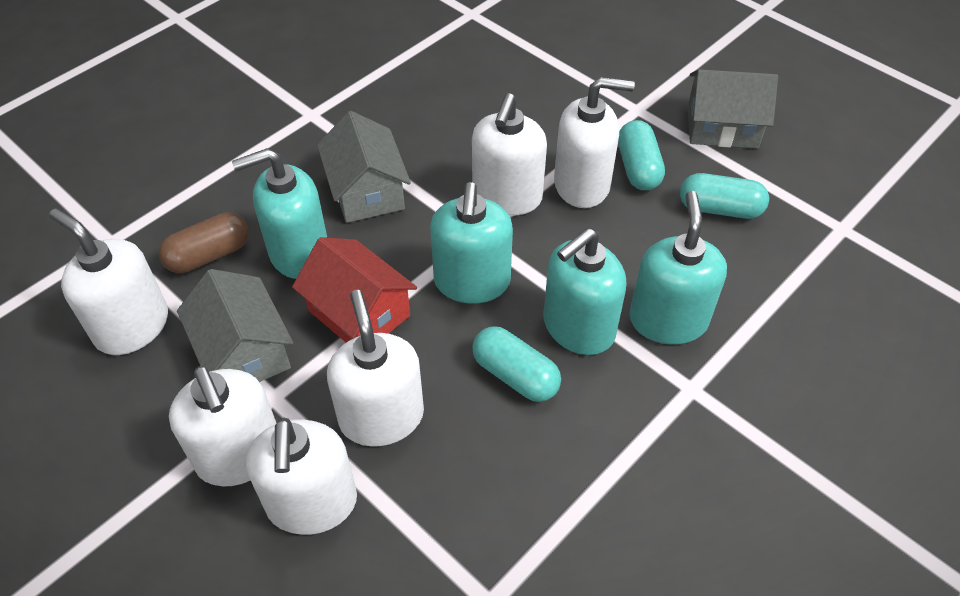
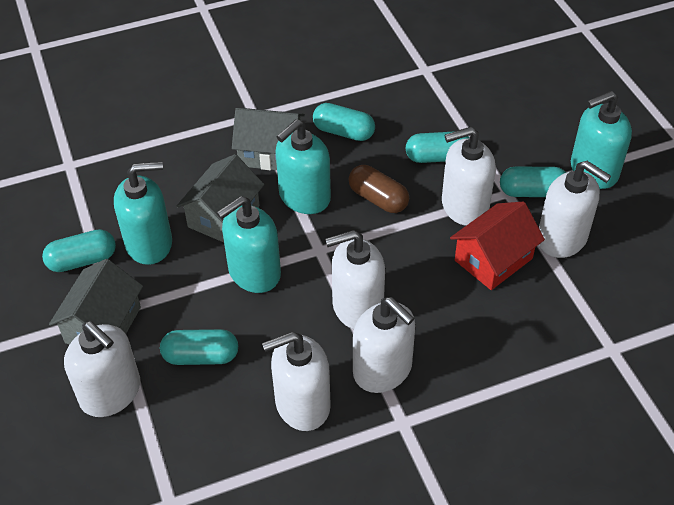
turquoise capsule: 3 -> 5

